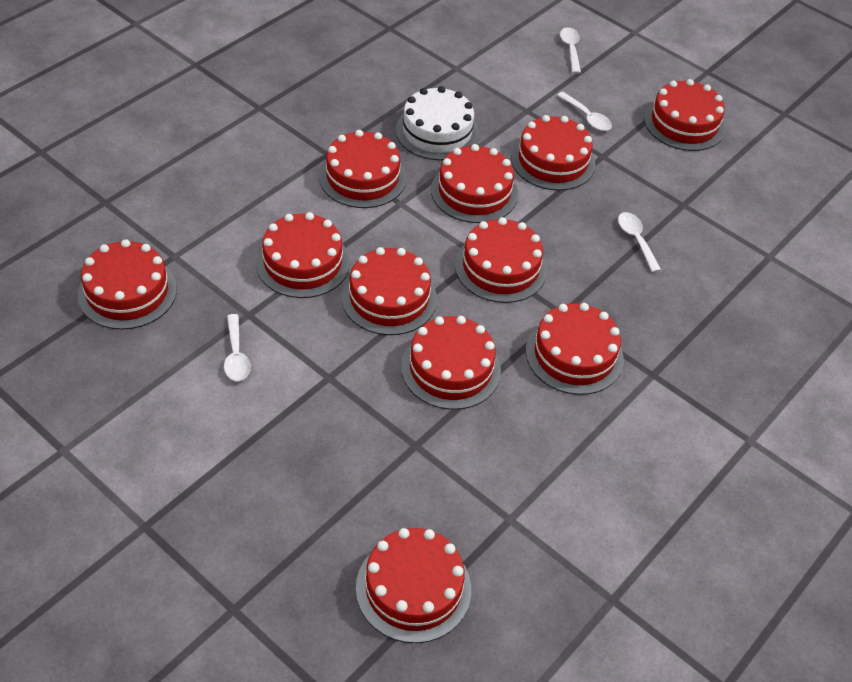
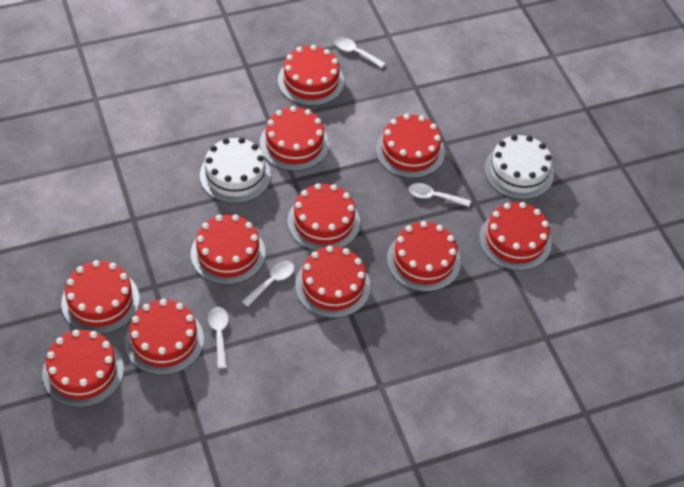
white cake: 1 -> 2

